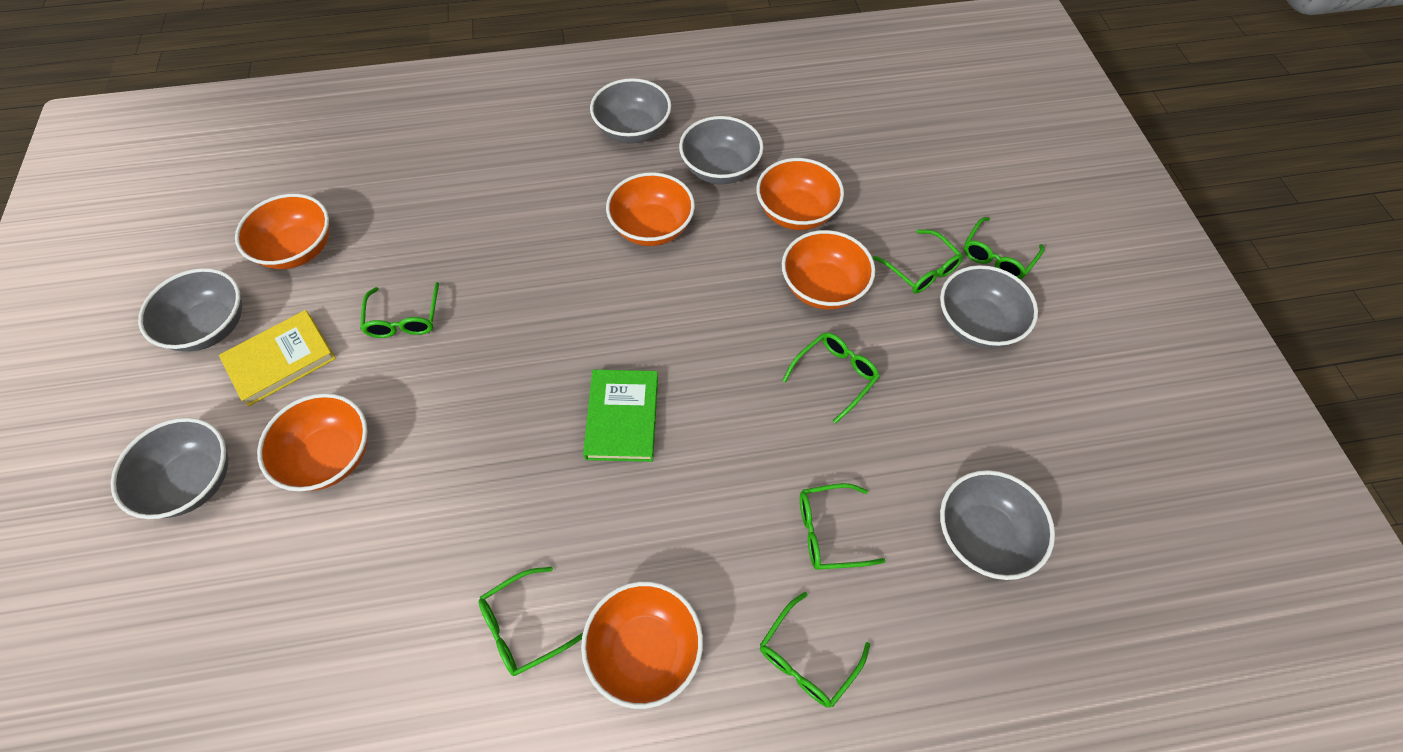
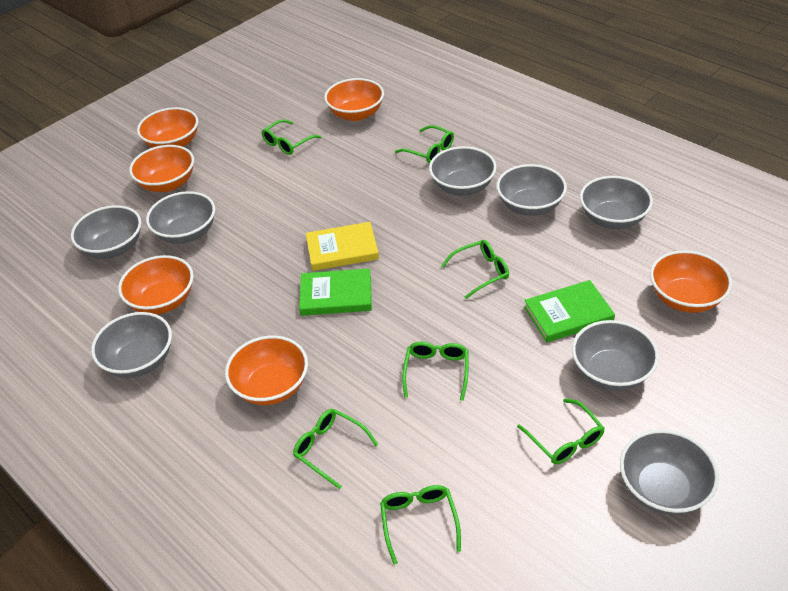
green book: 1 -> 2
grey bowl: 6 -> 8

